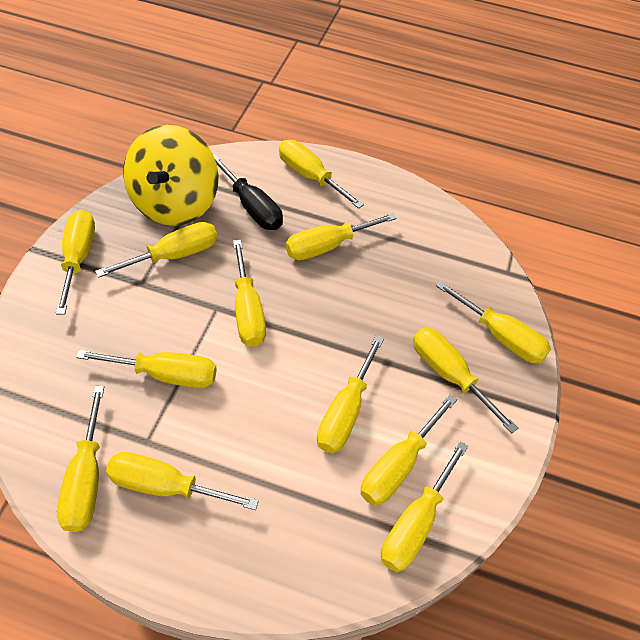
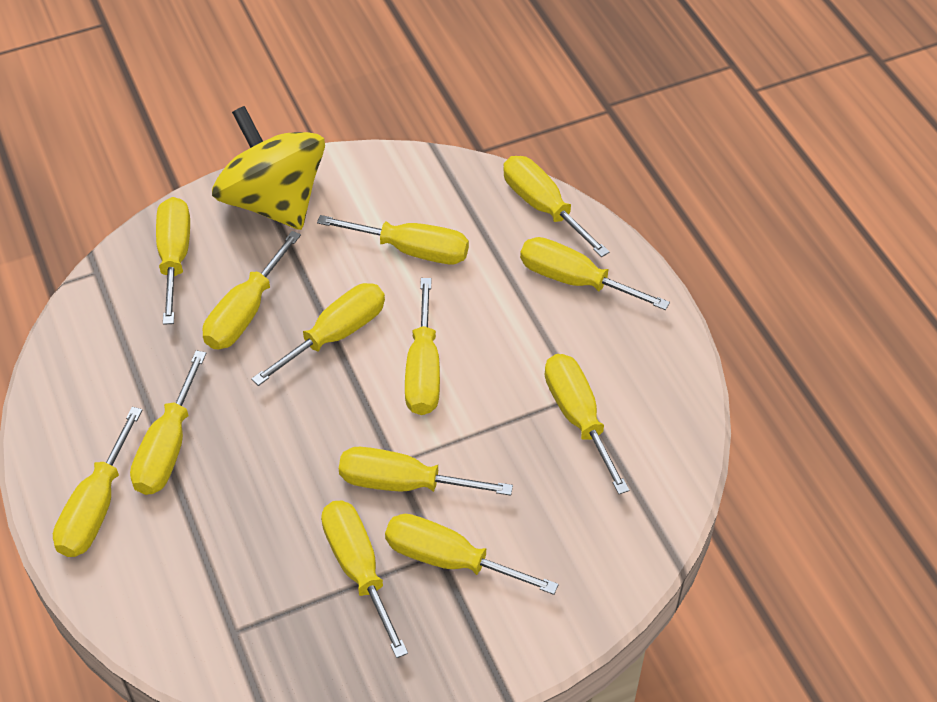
black screwdriver: 1 -> 0

